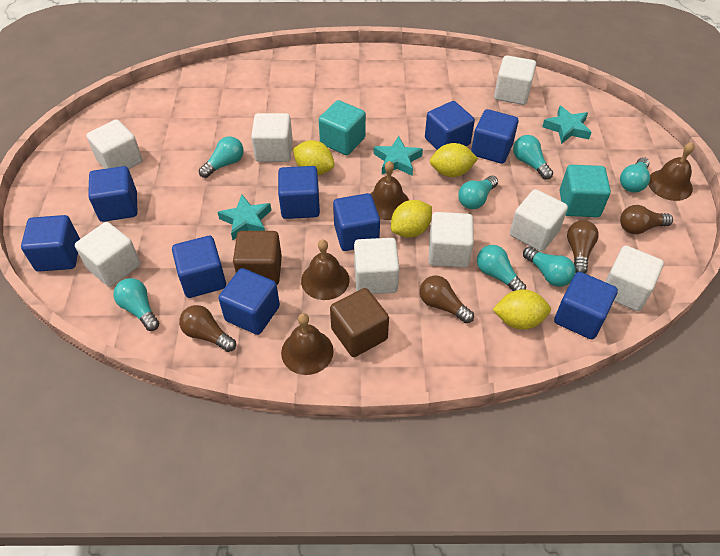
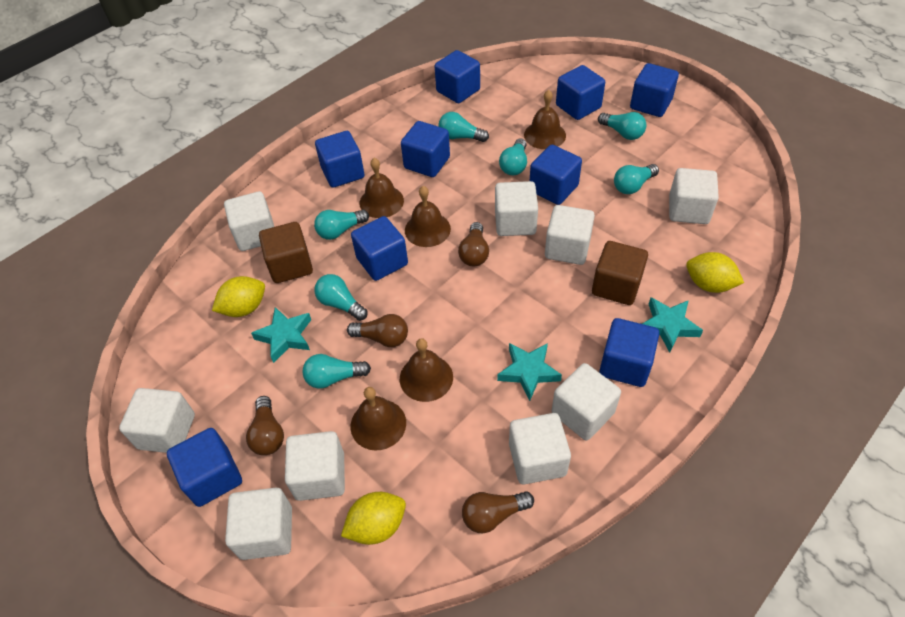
brown bell: 4 -> 5
turquoise cube: 2 -> 0
white cube: 8 -> 9
yellow lemon: 4 -> 3

